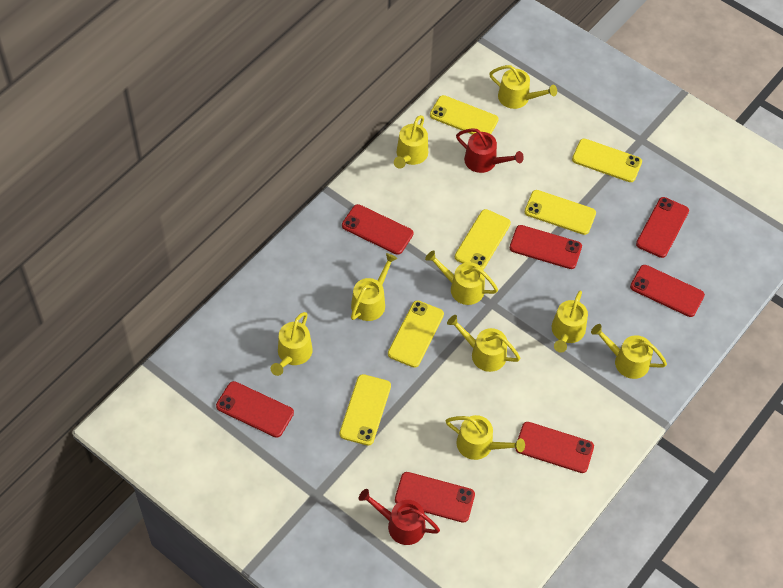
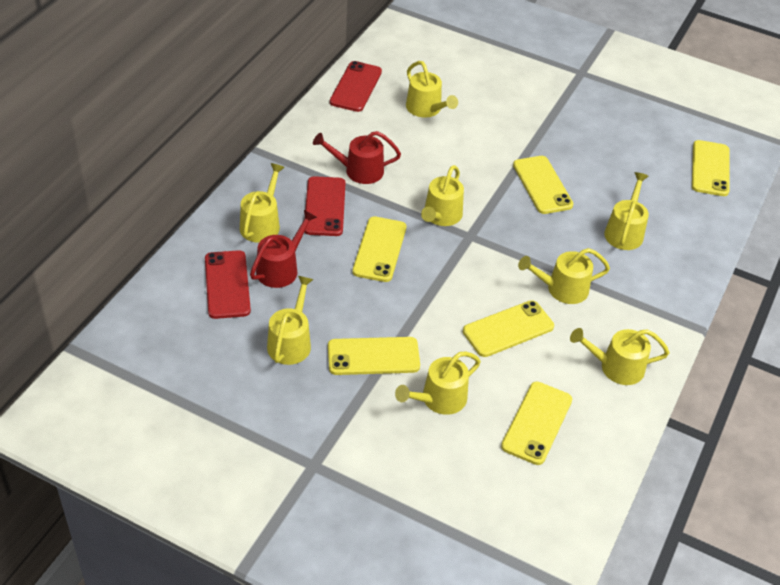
red phone: 7 -> 3
yellow watering can: 9 -> 8

